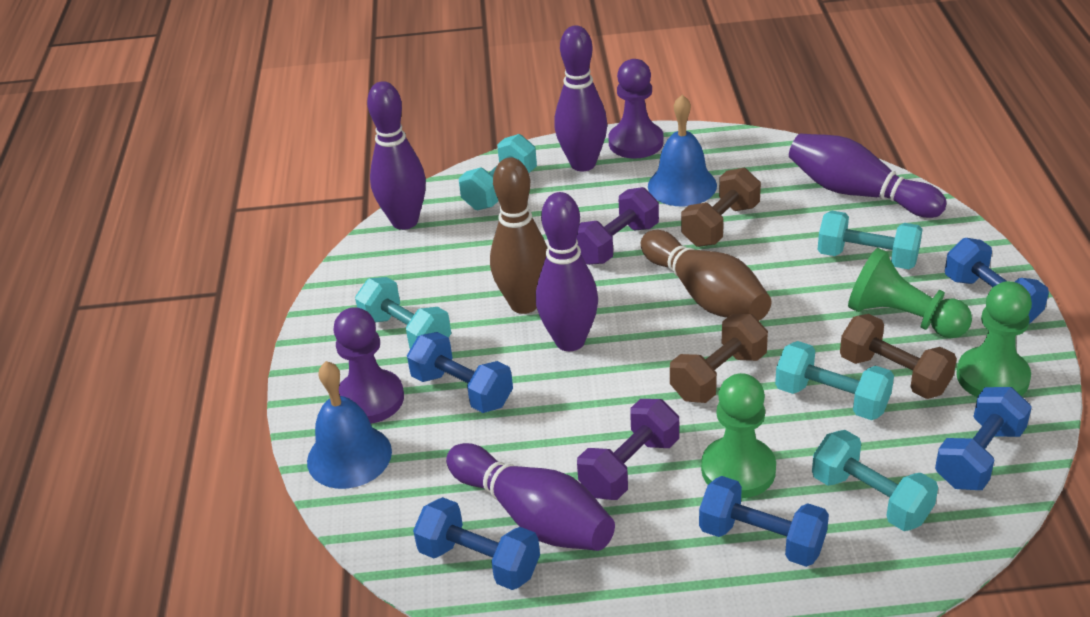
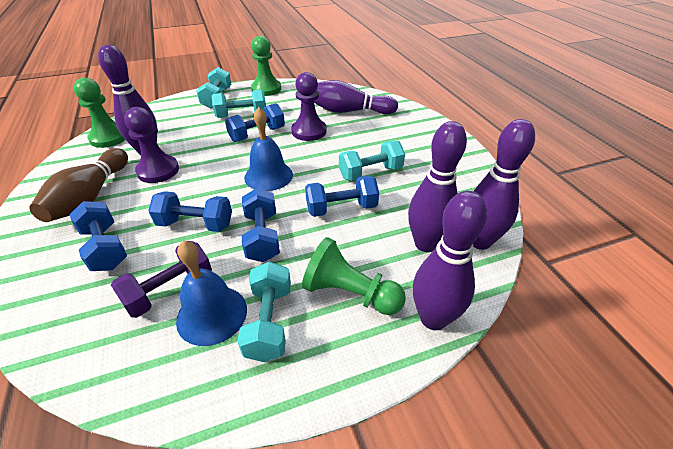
brown bowling pin: 2 -> 1
brown dumbbell: 3 -> 0
purple dumbbell: 2 -> 1
turquoise dumbbell: 5 -> 4

